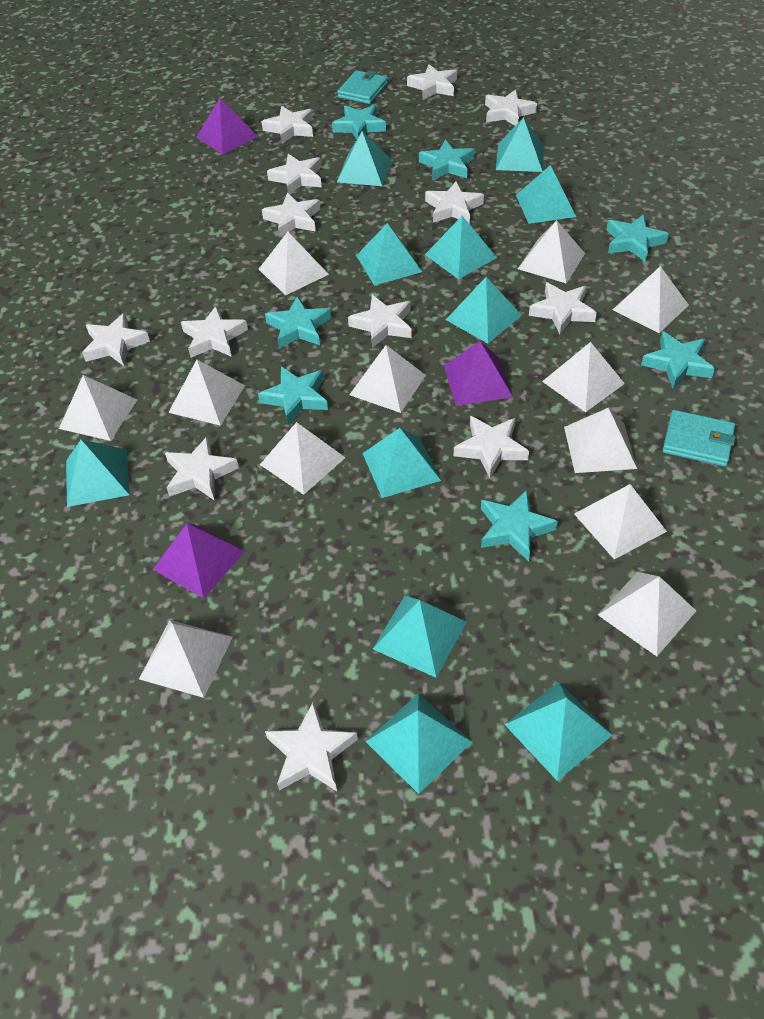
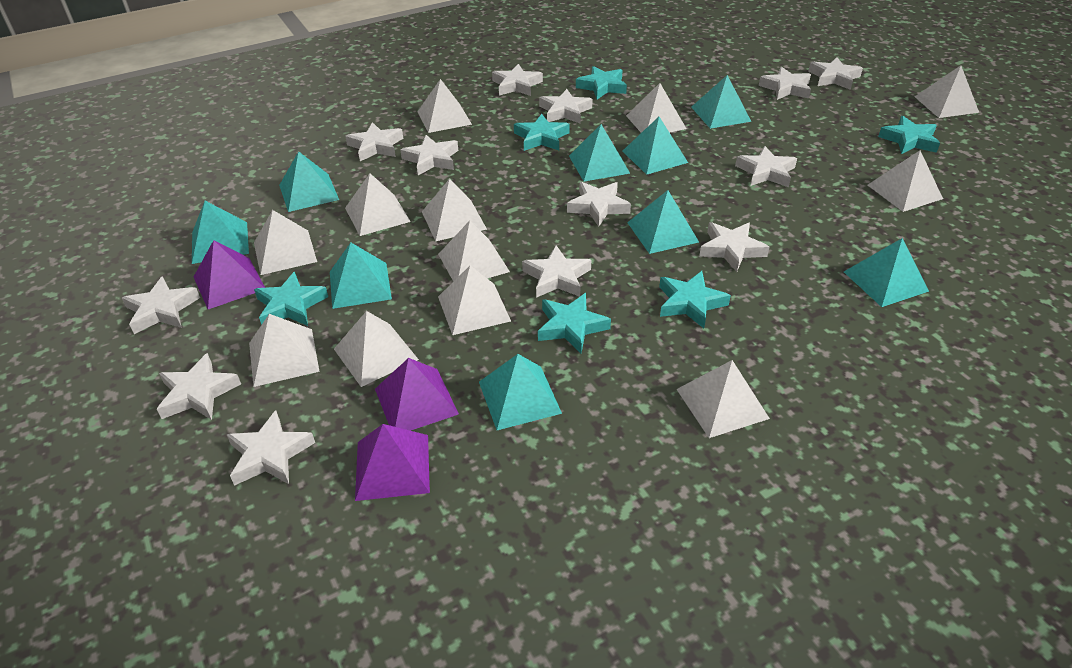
turquoise pyramid: 11 -> 9
turquoise star: 7 -> 6
turquoise wallet: 2 -> 0

